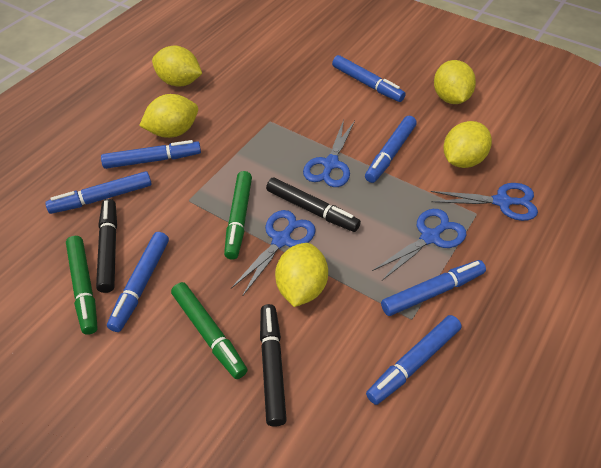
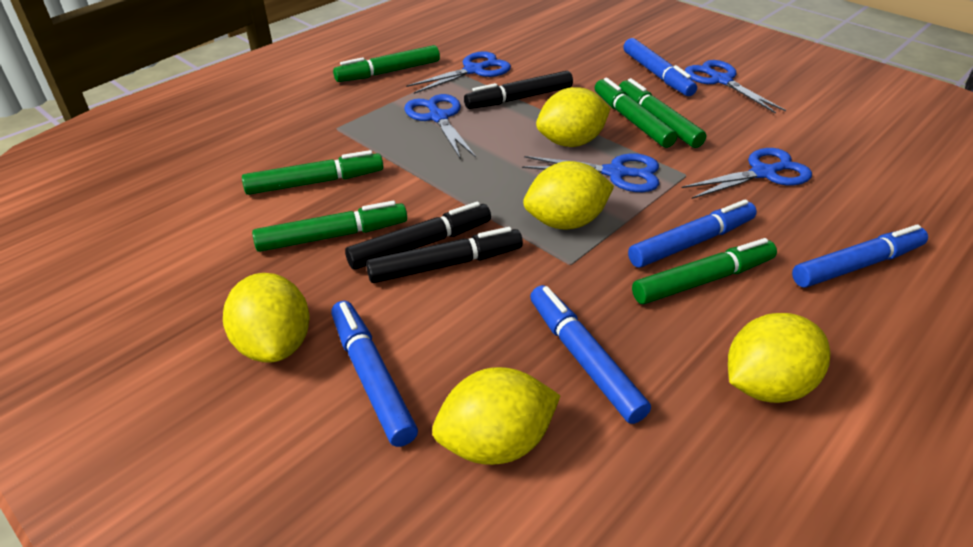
blue marker: 7 -> 5
blue scissors: 4 -> 5
green marker: 3 -> 6

